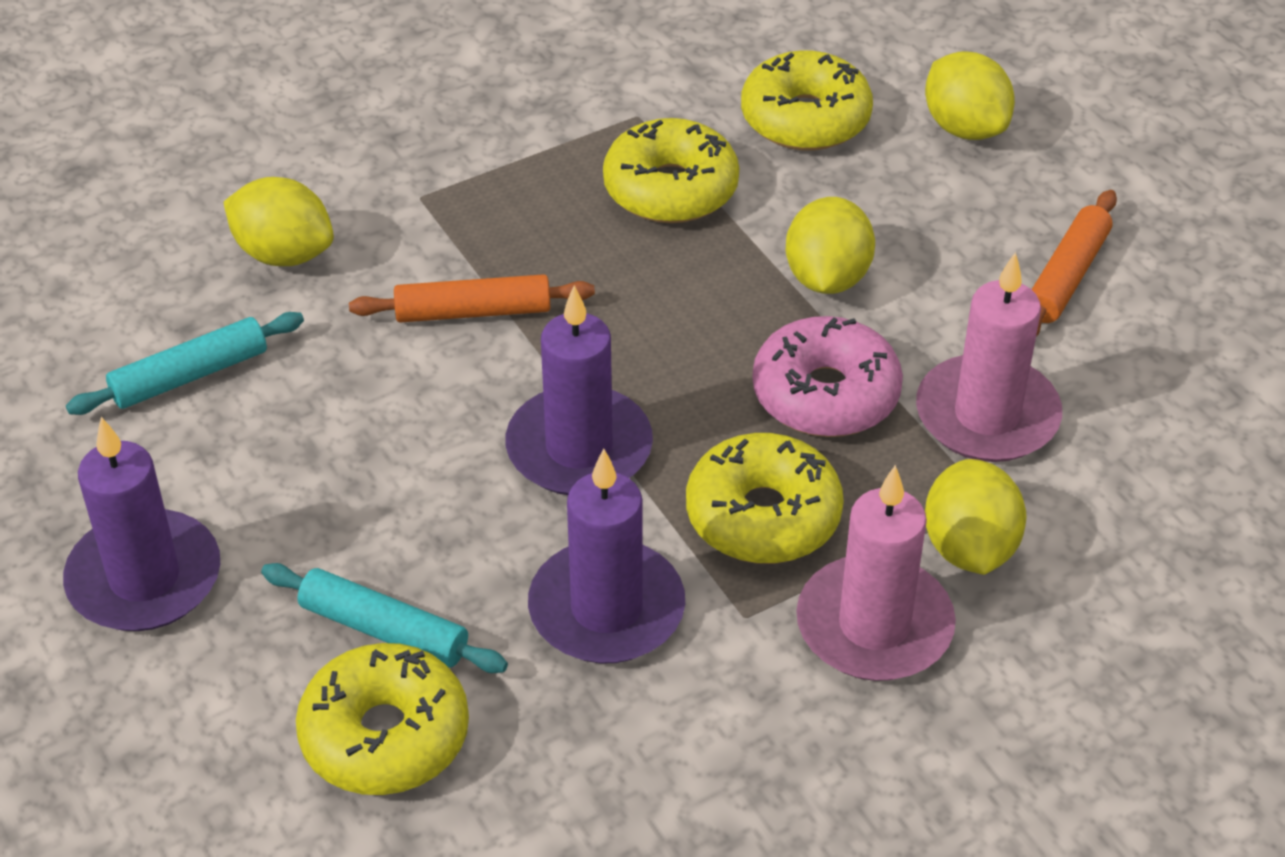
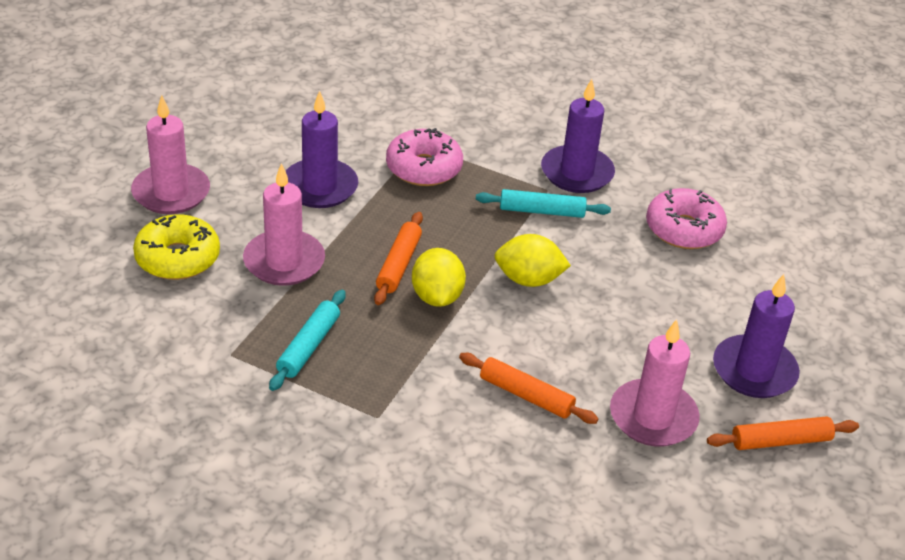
orange rolling pin: 2 -> 3
pink candle: 2 -> 3
pink donut: 1 -> 2
yellow donut: 4 -> 1
yellow lemon: 4 -> 2

